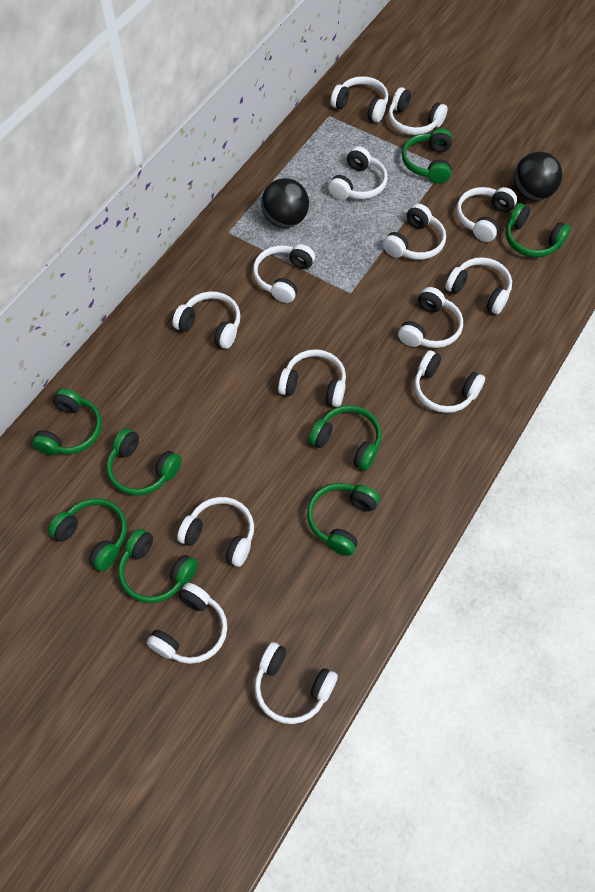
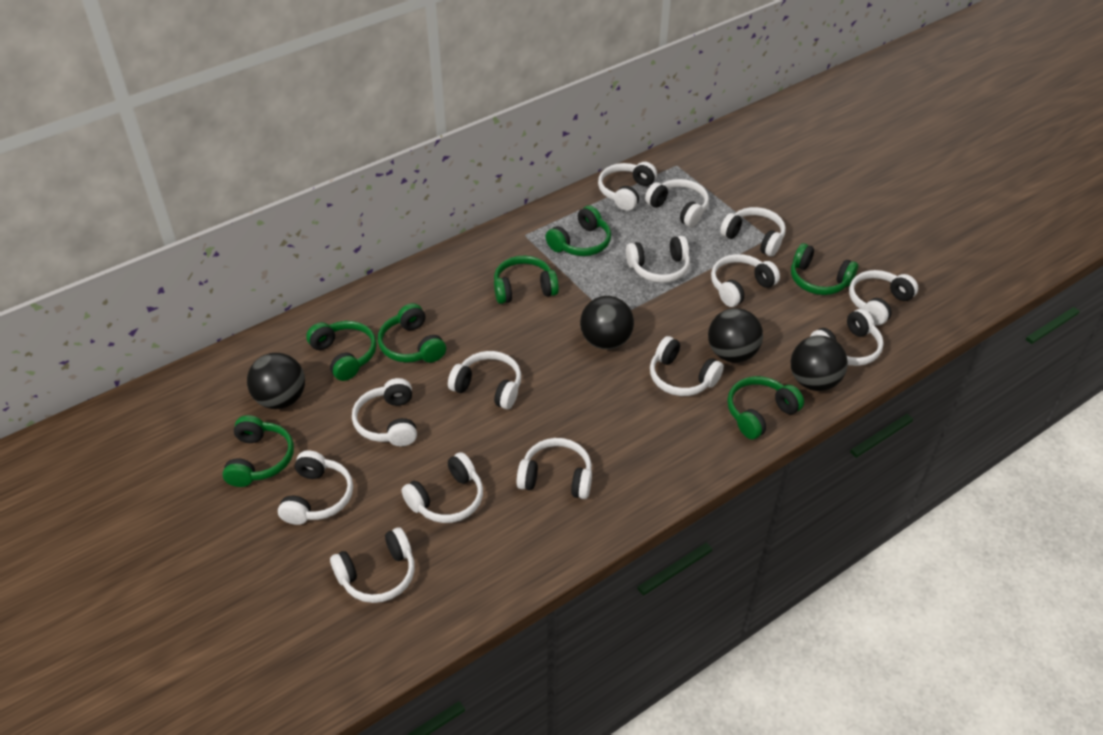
black ball: 2 -> 4
green headphones: 8 -> 7

